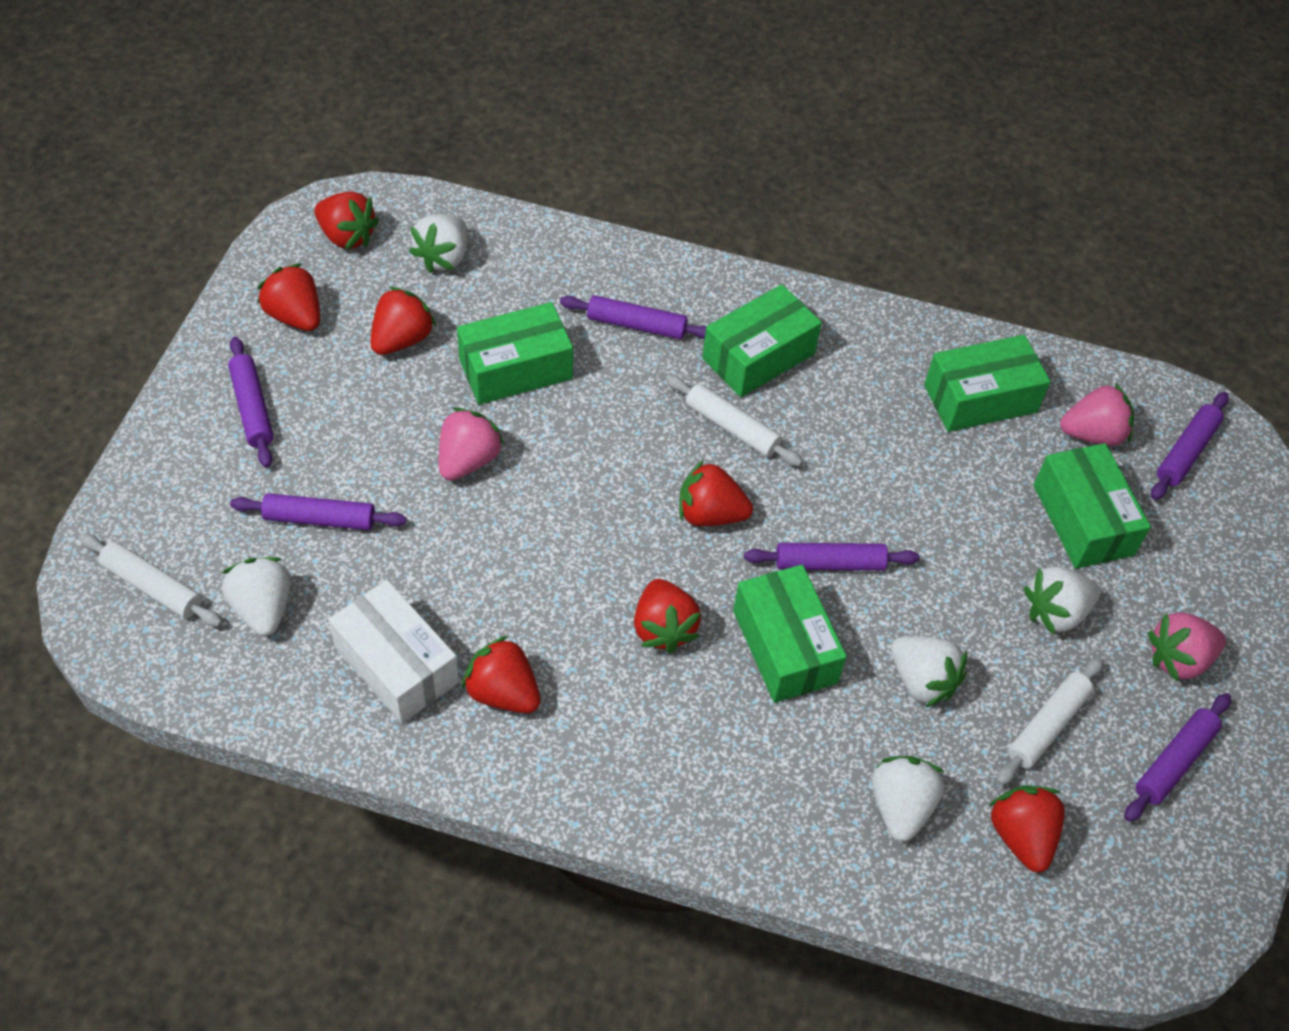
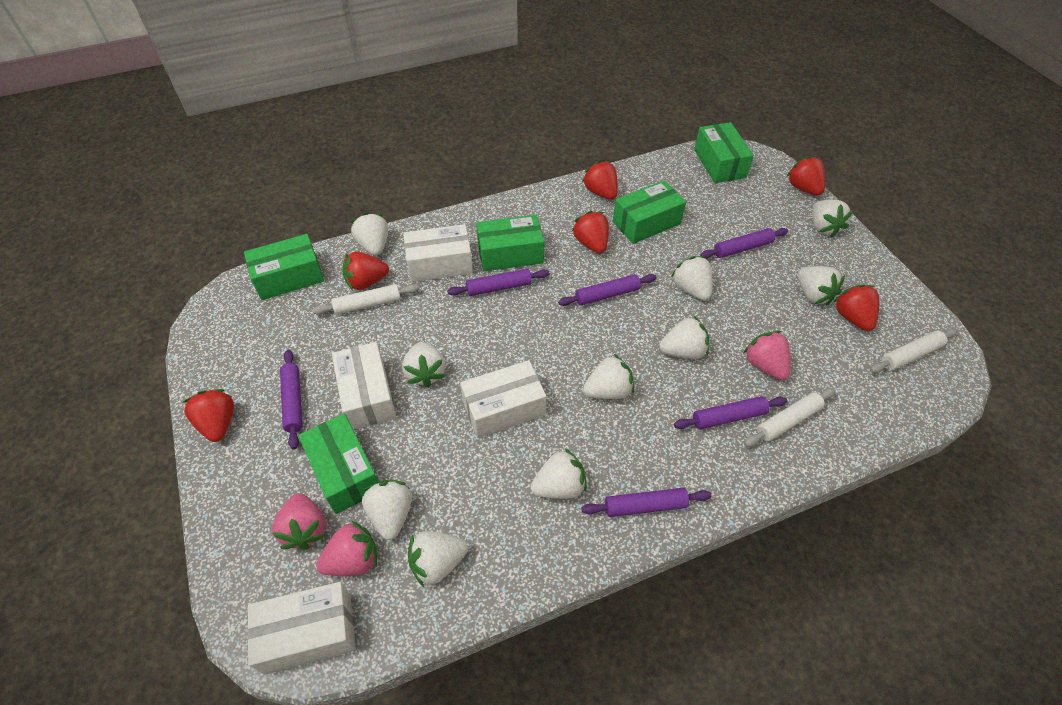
red strawberry: 7 -> 6
white box: 1 -> 4
white strawberry: 5 -> 10

